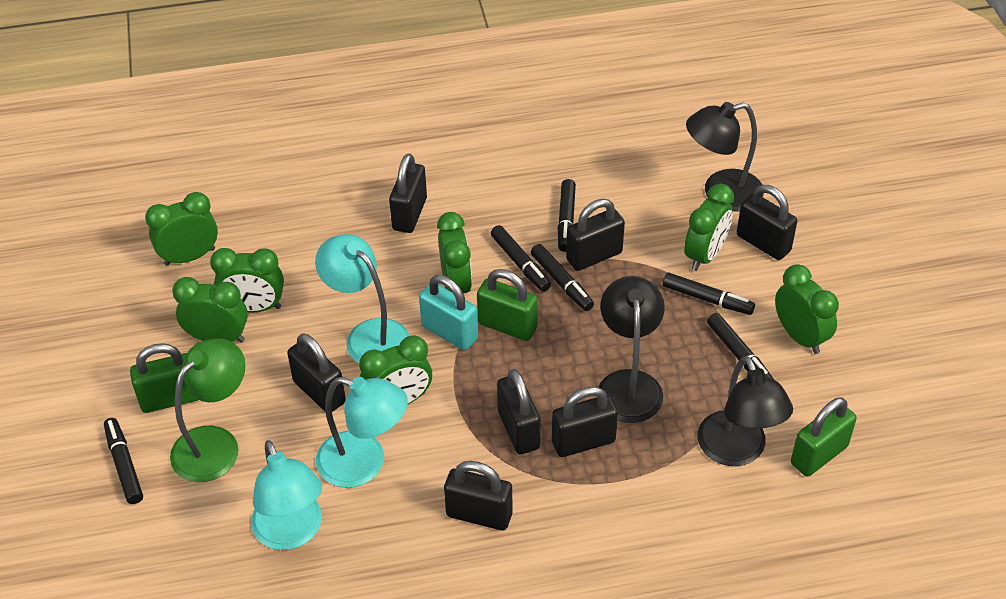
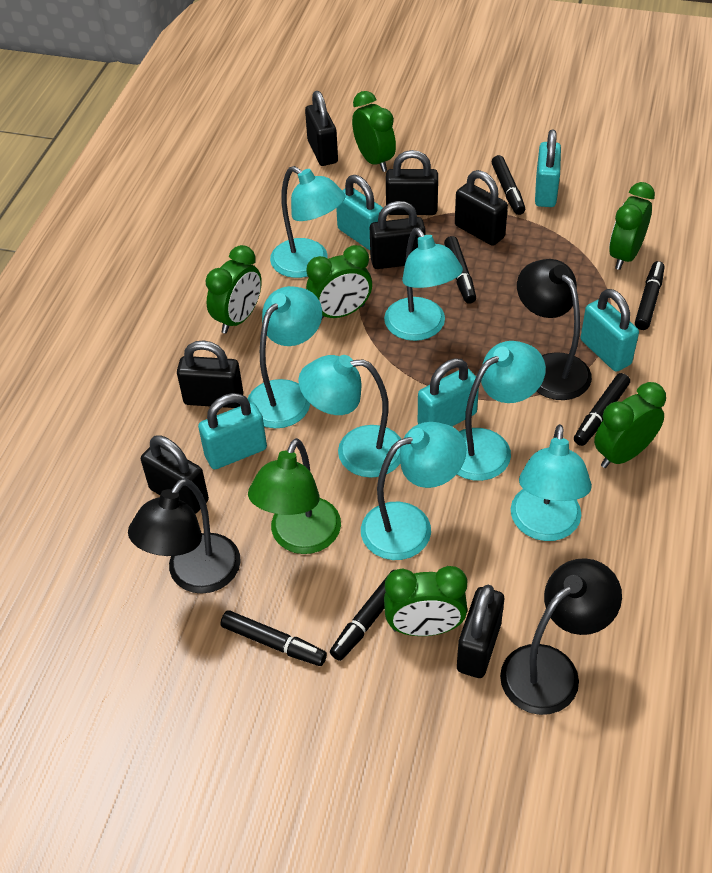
green clock: 7 -> 6
green padlock: 3 -> 0
turquoise lamp: 3 -> 7
turquoise padlock: 1 -> 5

